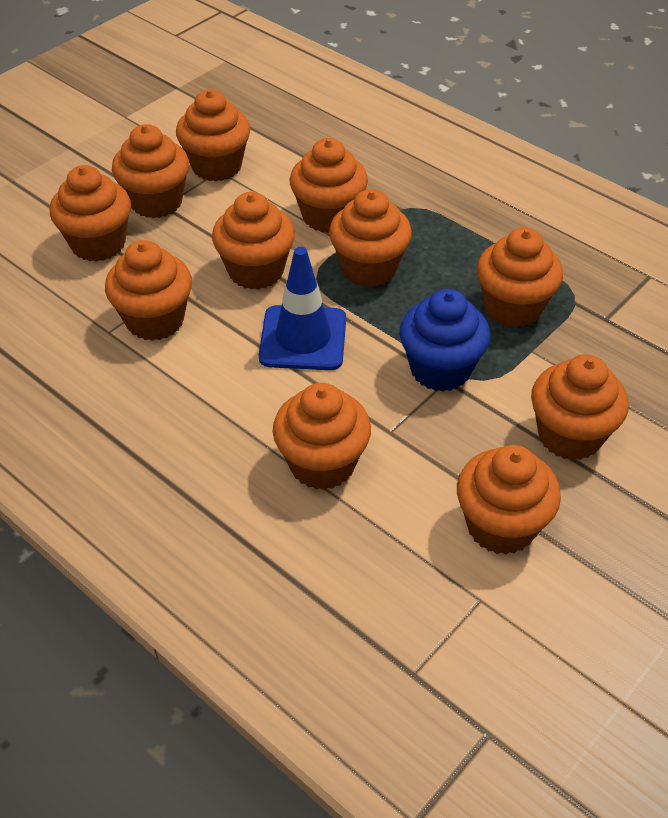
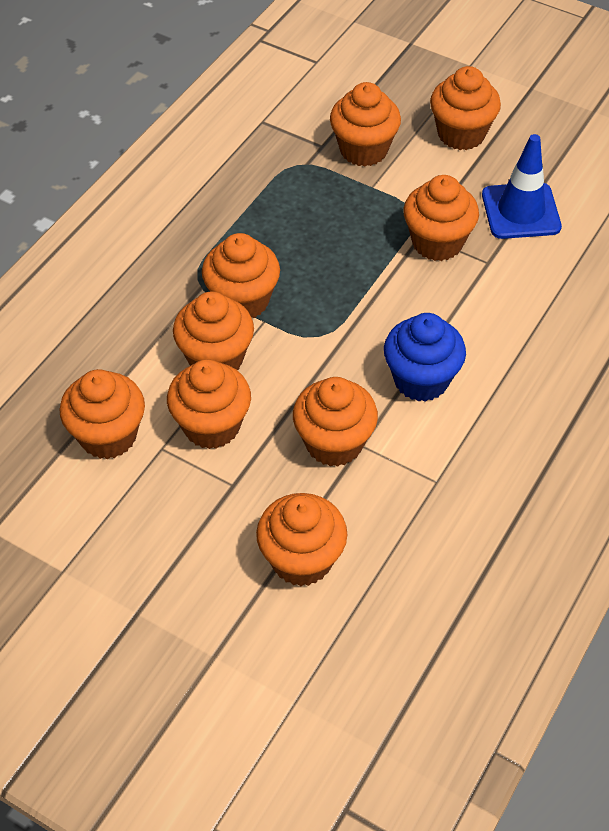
orange cupcake: 11 -> 9

